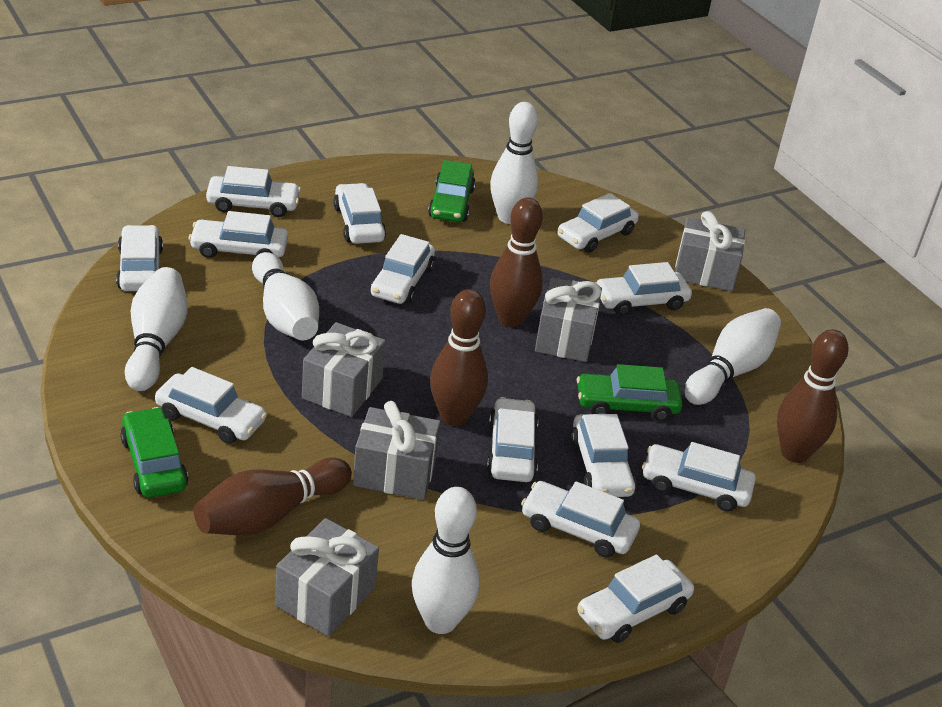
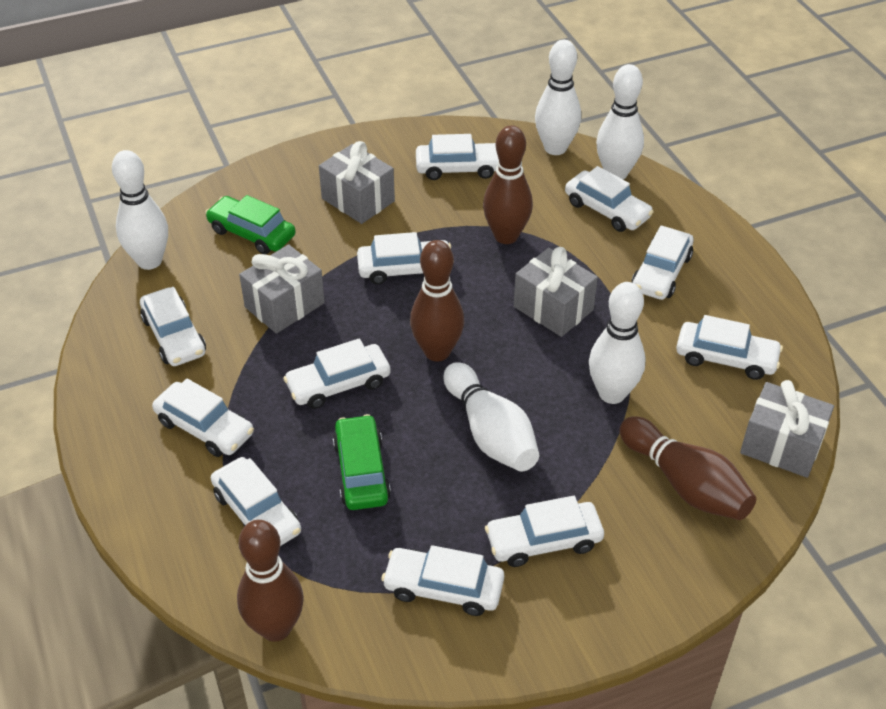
green car: 3 -> 2
grey gift: 5 -> 4
white car: 13 -> 11

